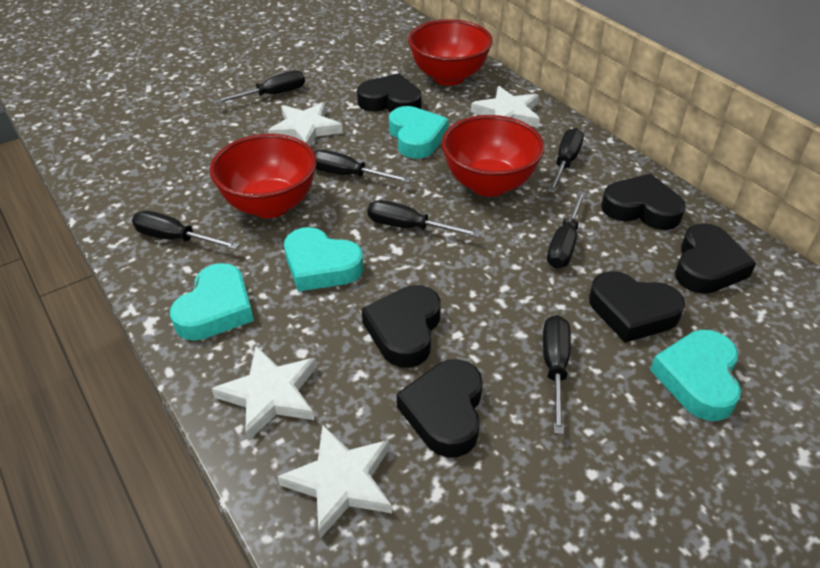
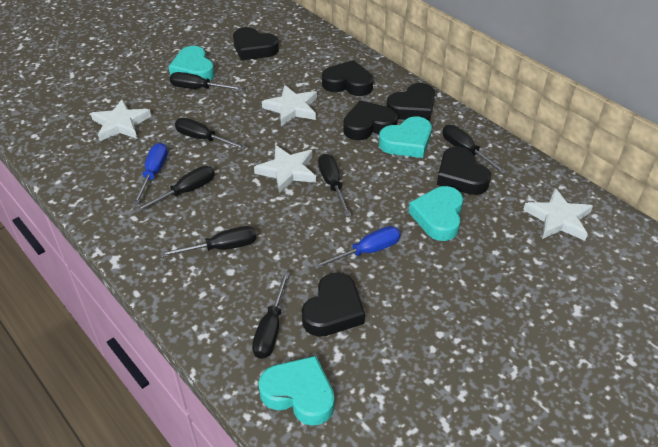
blue screwdriver: 0 -> 2
red bowl: 3 -> 0

